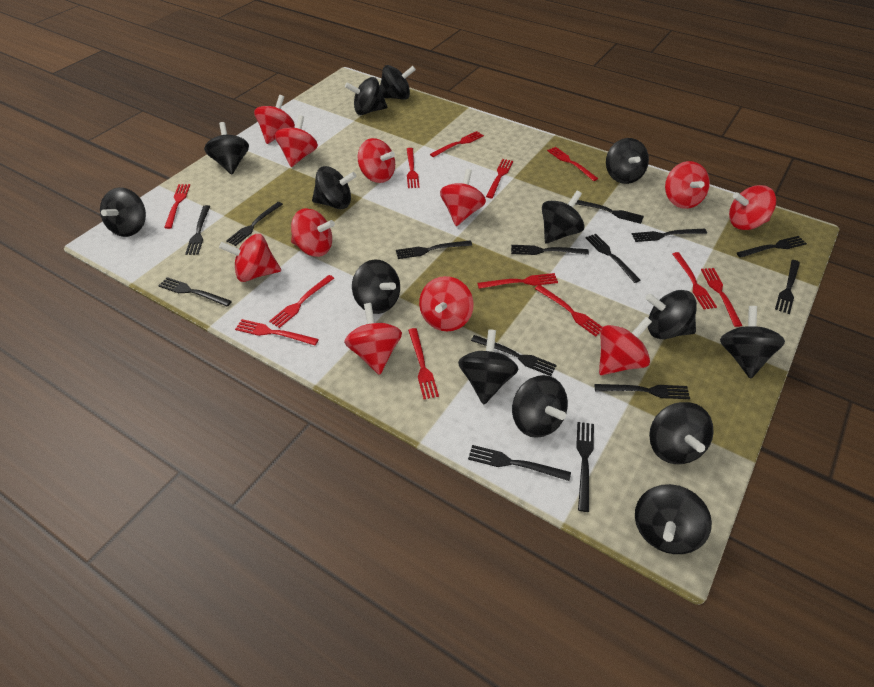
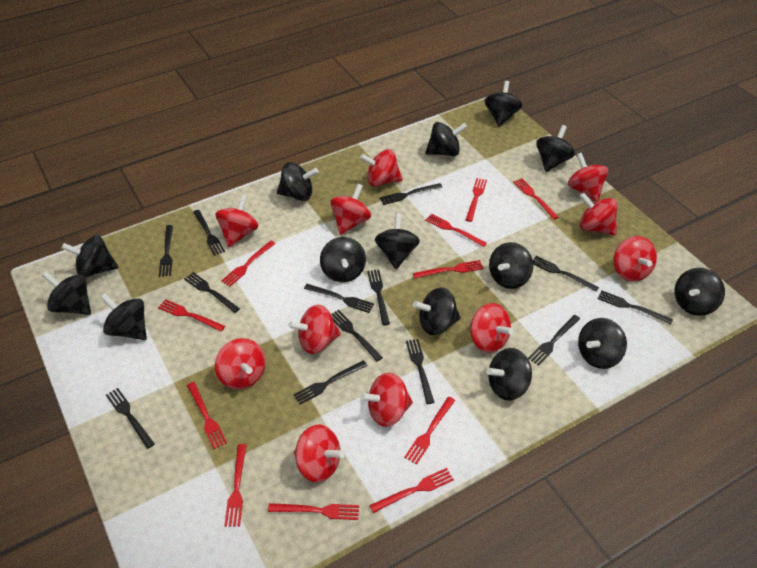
black fork: 14 -> 13
red fork: 12 -> 11

